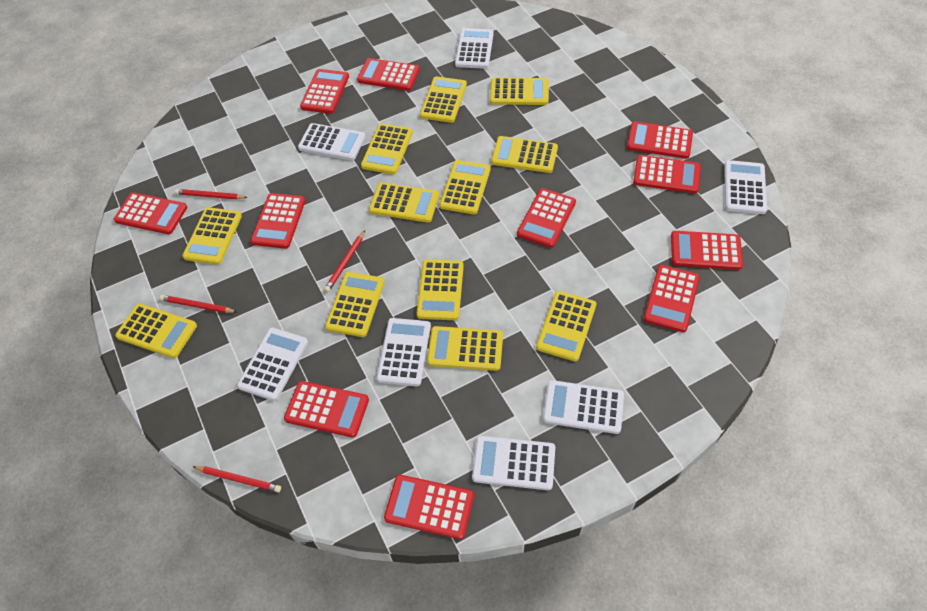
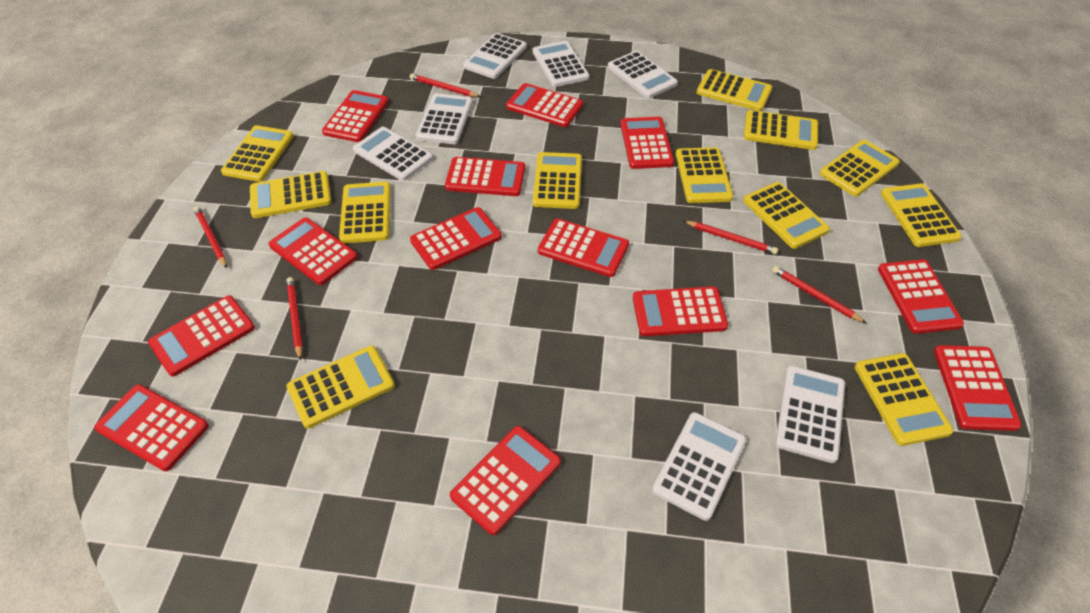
red calculator: 11 -> 13
red pencil: 4 -> 5

